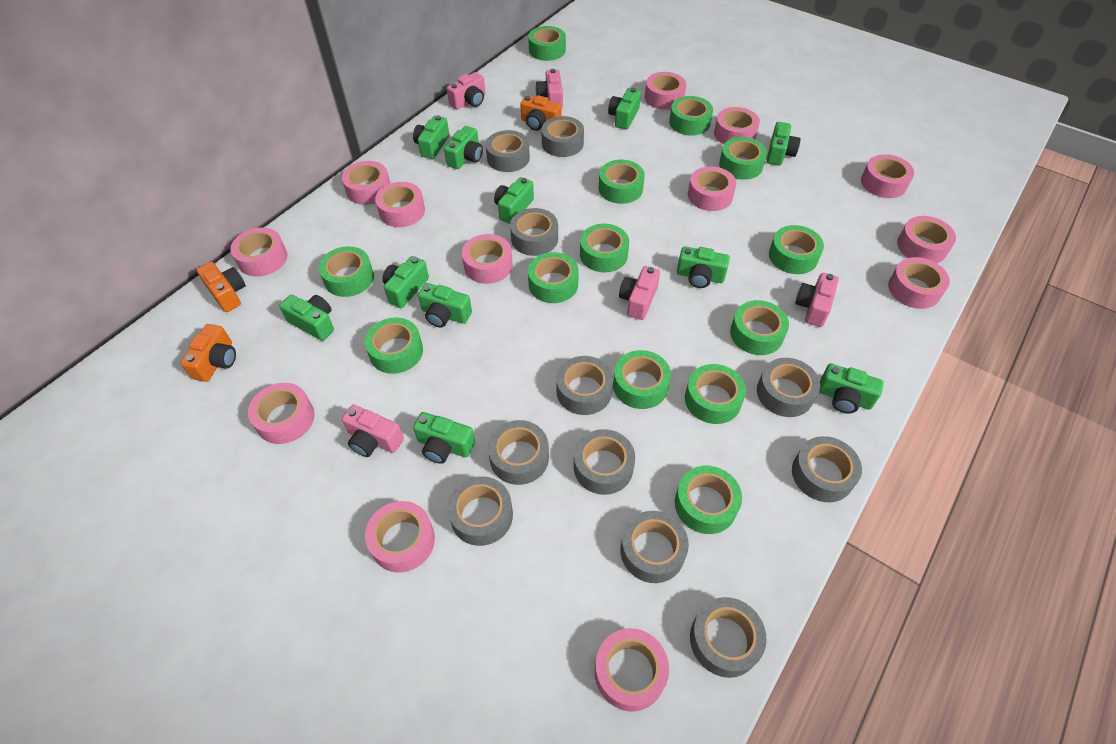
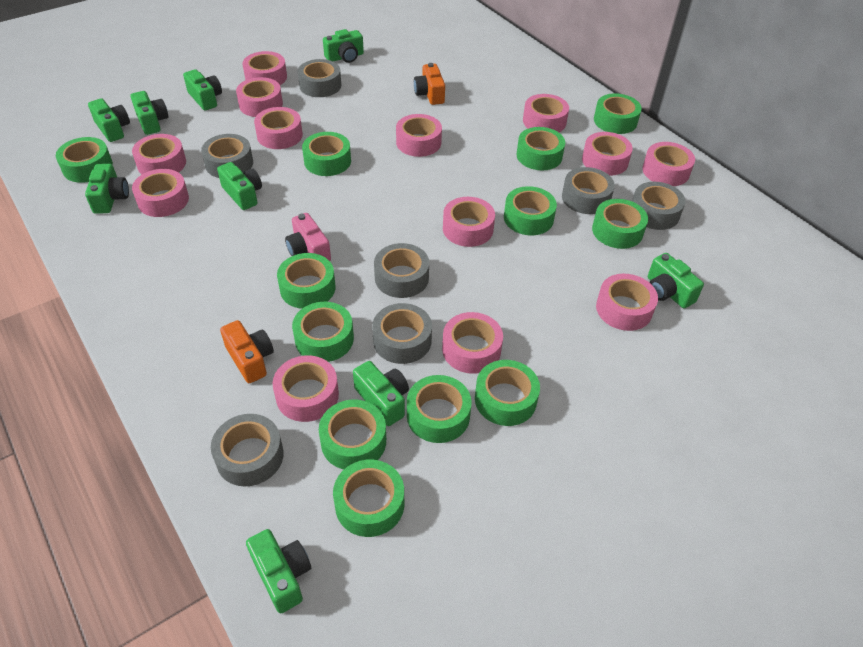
green camera: 11 -> 9
green tape: 13 -> 12
grey tape: 11 -> 7
orange camera: 3 -> 2
pink camera: 5 -> 1

